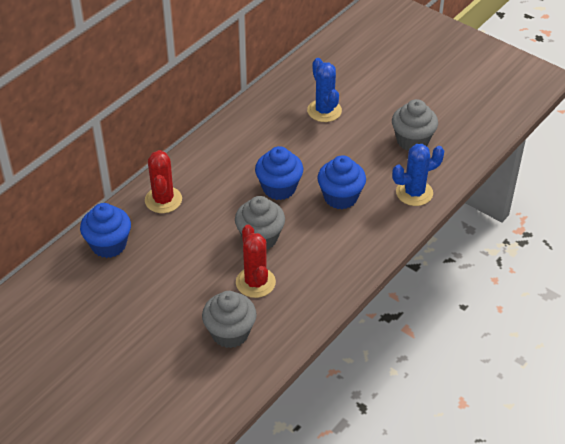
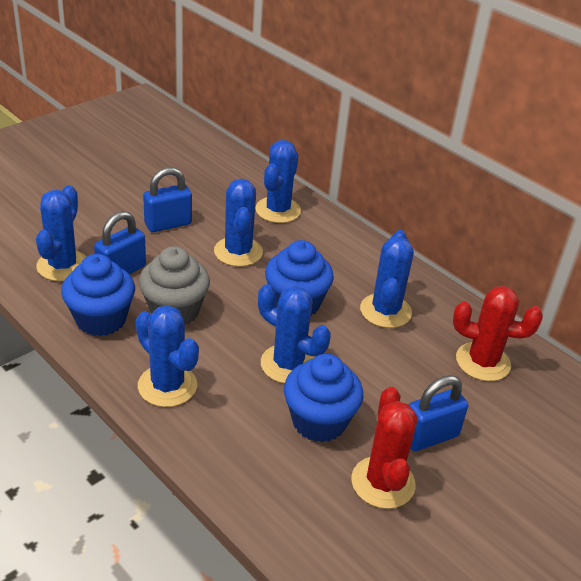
blue cactus: 2 -> 6
blue padlock: 0 -> 3
grey cupcake: 3 -> 1

